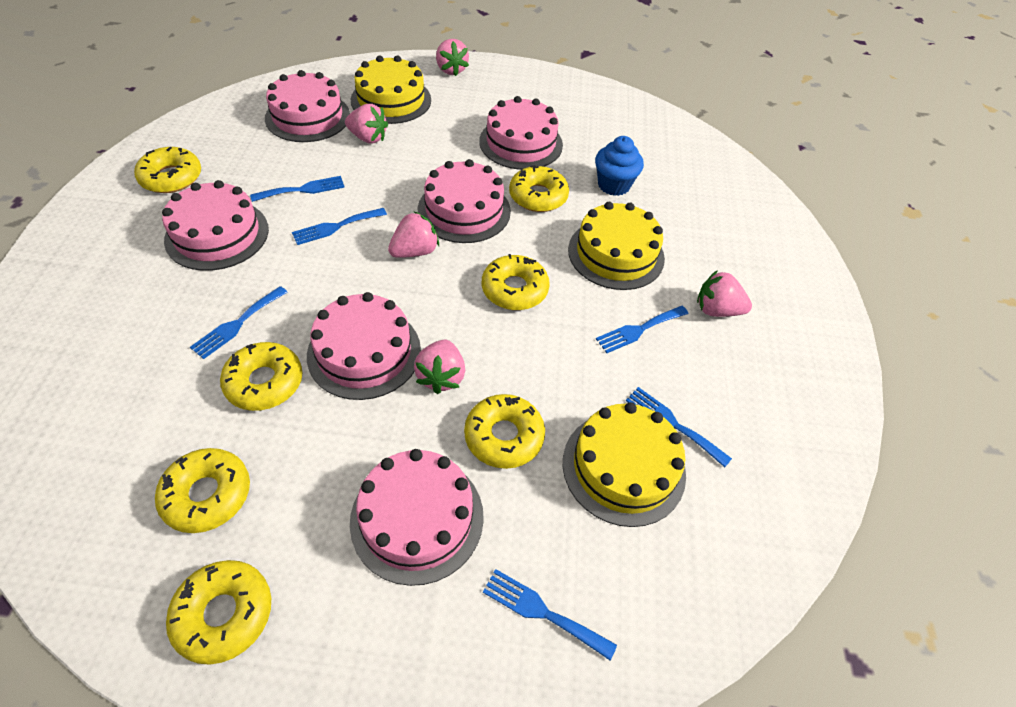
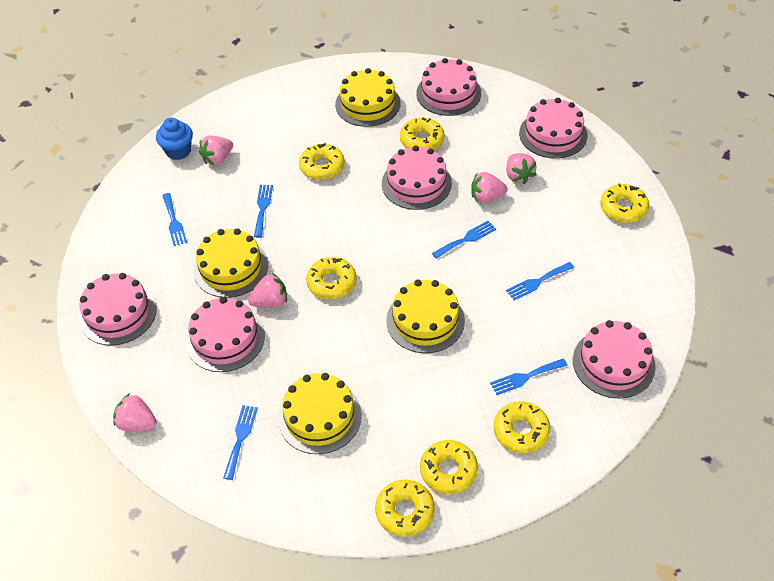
yellow cake: 3 -> 4

